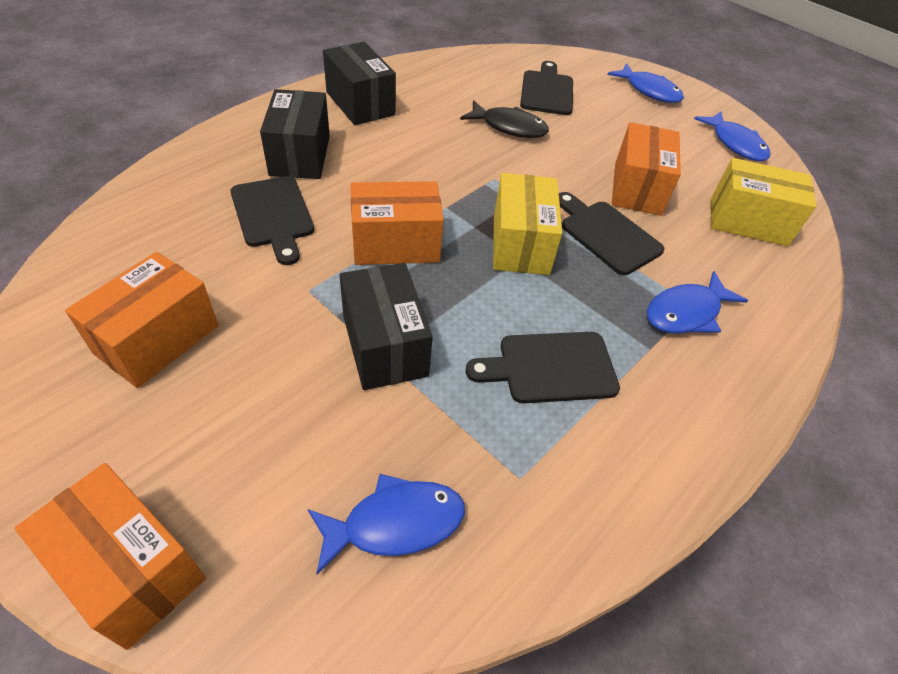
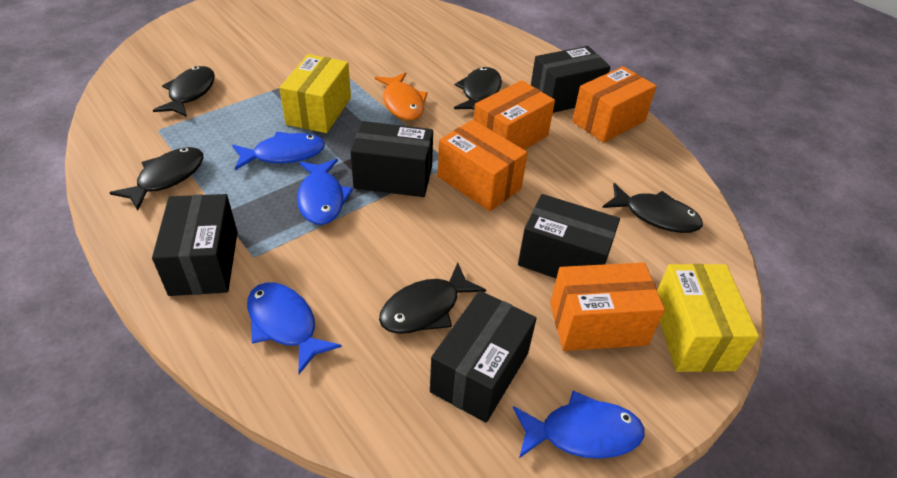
black box: 3 -> 5
black cutting board: 4 -> 0
black fish: 1 -> 5
orange fish: 0 -> 1

